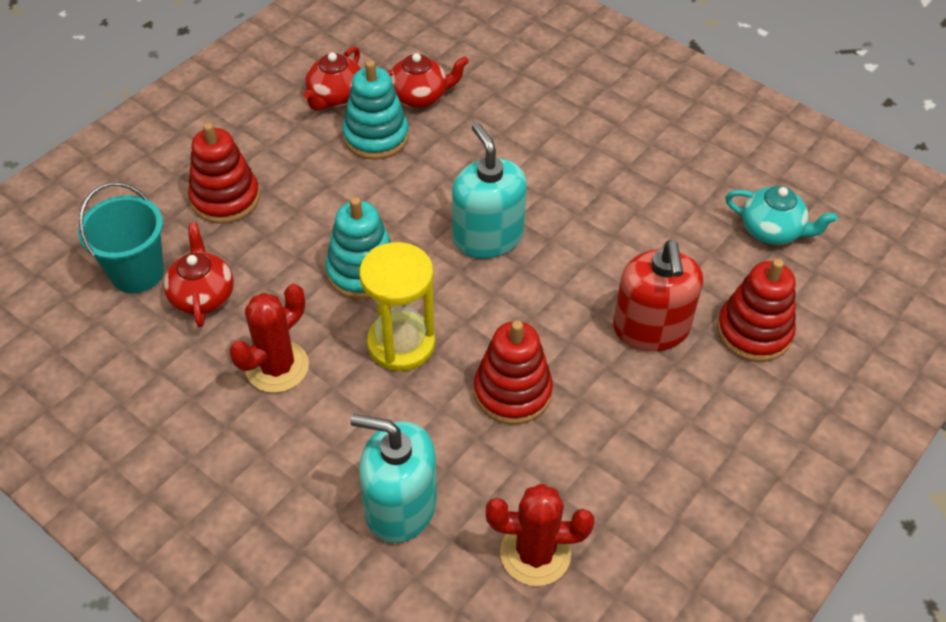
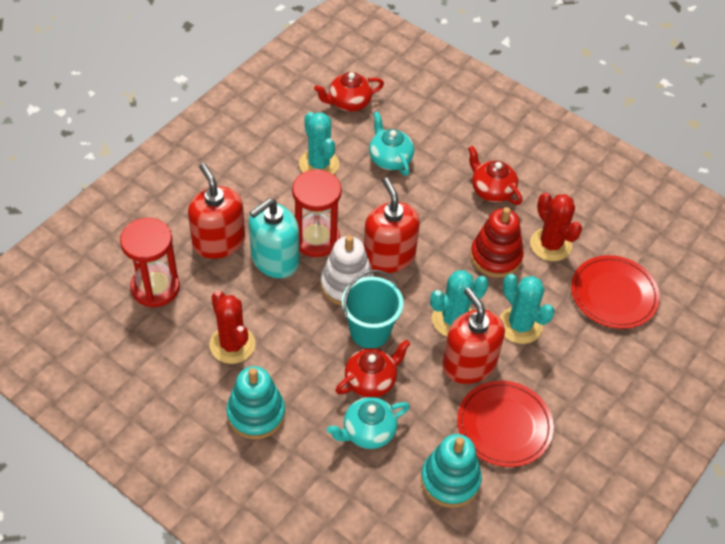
red hourglass: 0 -> 2
red plate: 0 -> 2
red soap dispenser: 1 -> 3
red stacking toy: 3 -> 1
turquoise cactus: 0 -> 3
turquoise soap dispenser: 2 -> 1
turquoise teapot: 1 -> 2
white stacking toy: 0 -> 1
yellow hourglass: 1 -> 0

